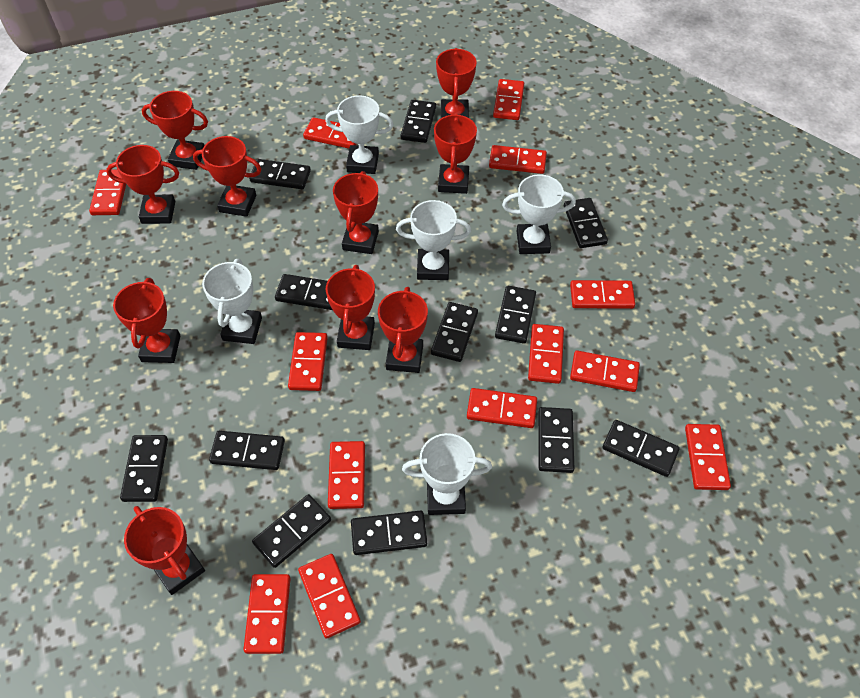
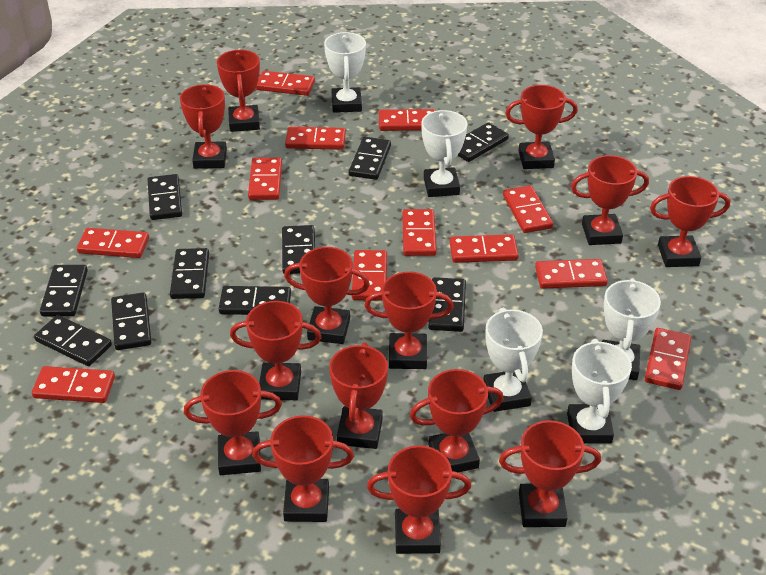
black domino: 12 -> 10
red domino: 13 -> 12
red trophy: 10 -> 14

